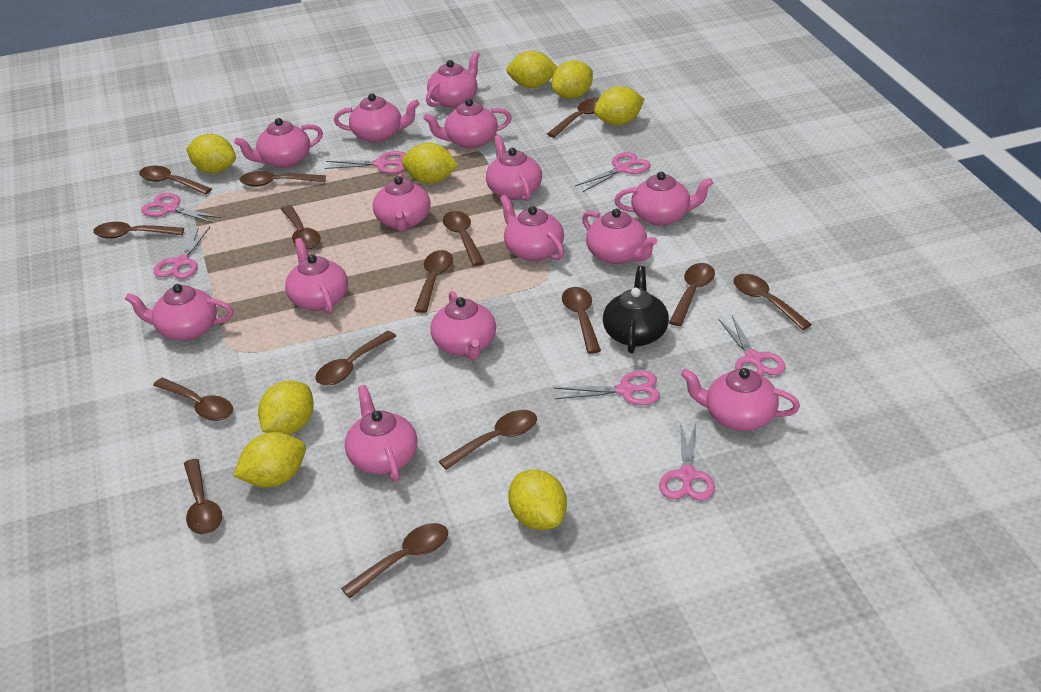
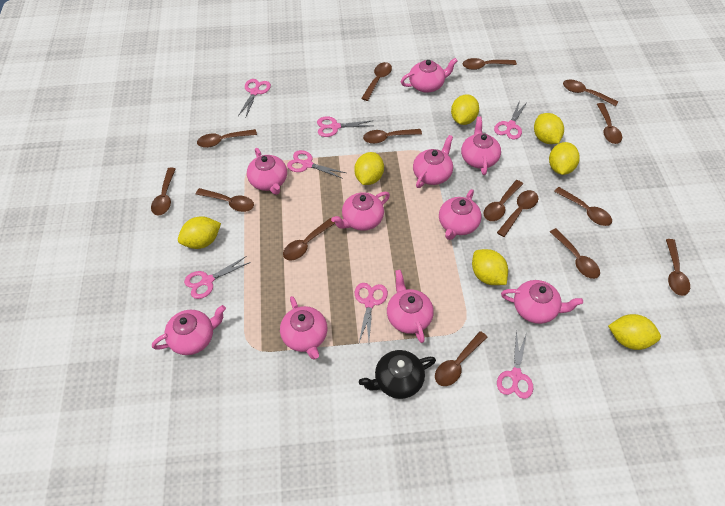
pink teapot: 14 -> 10
yellow lemon: 8 -> 7

